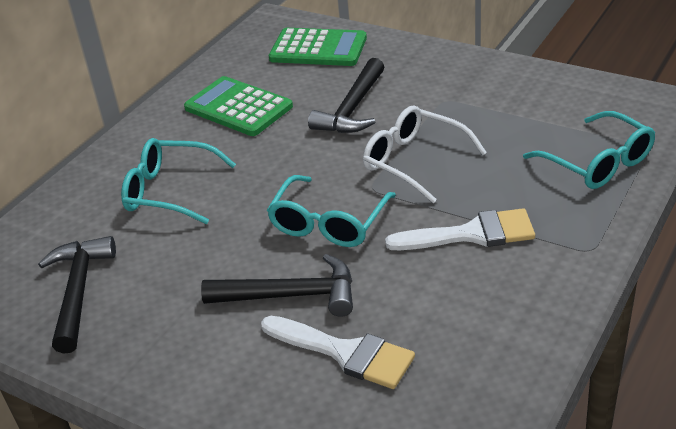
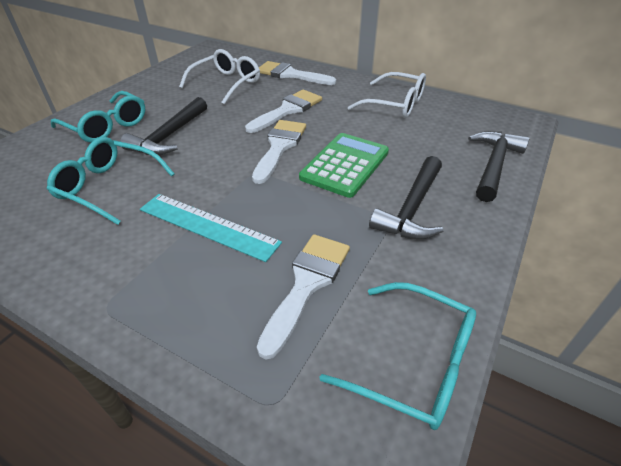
green calculator: 2 -> 1
turquoise ruler: 0 -> 1
white brush: 2 -> 4
white glasses: 1 -> 2

